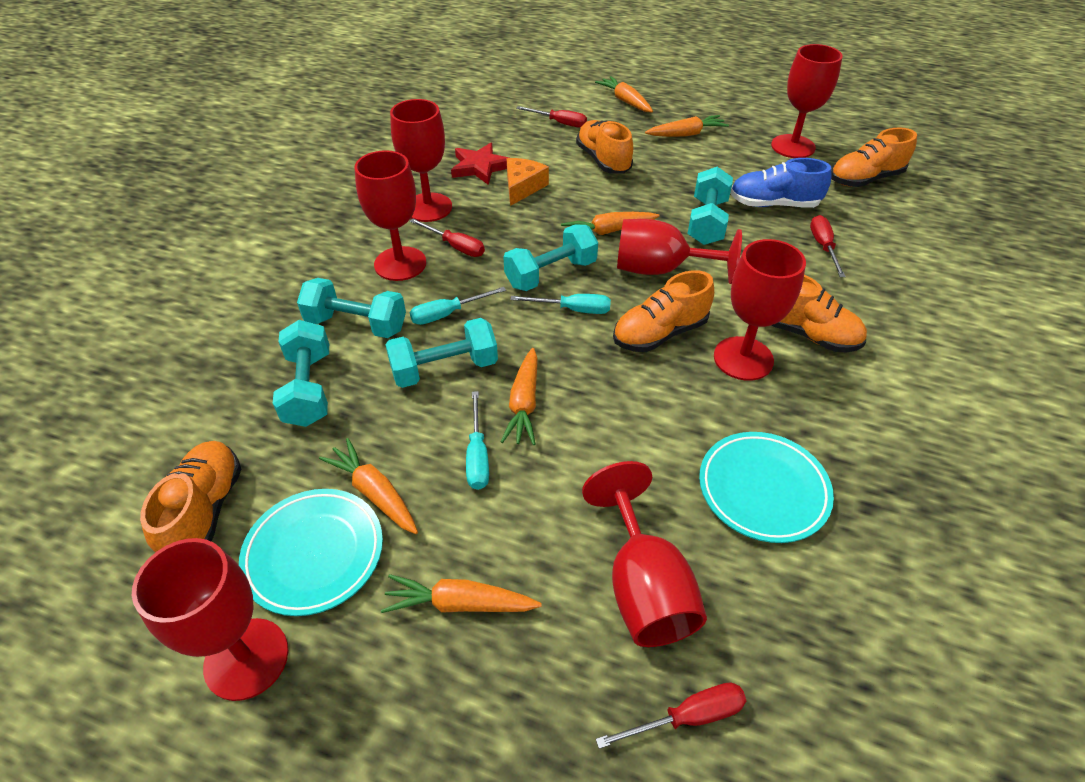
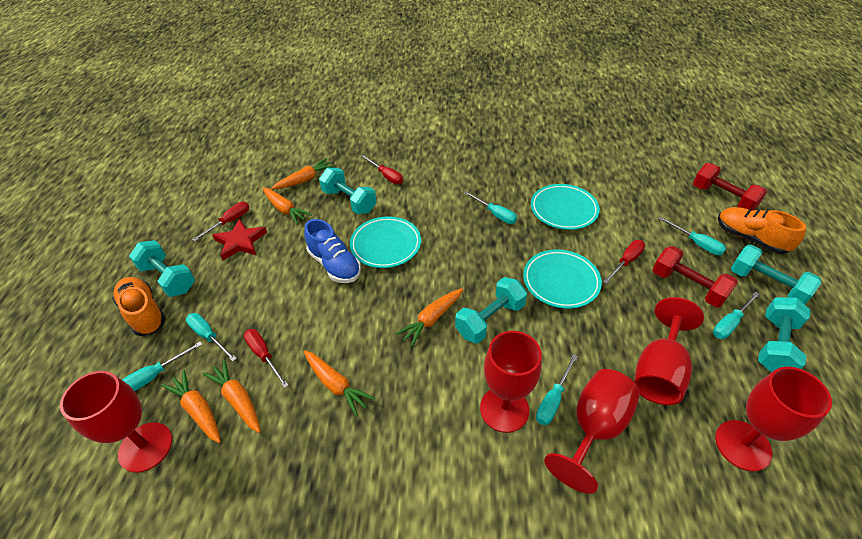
orange cheese: 1 -> 0
orange shoe: 5 -> 2
red dumbbell: 0 -> 2
red goblet: 7 -> 5
turquoise plate: 2 -> 3
turquoise screwdriver: 3 -> 6

